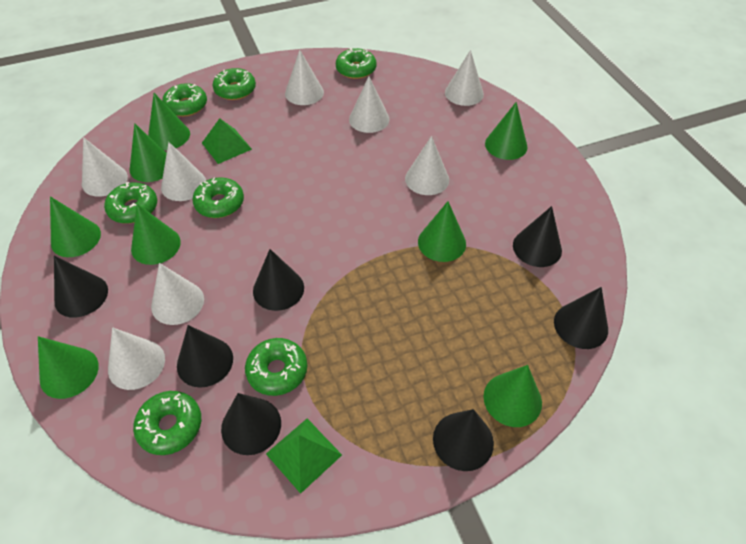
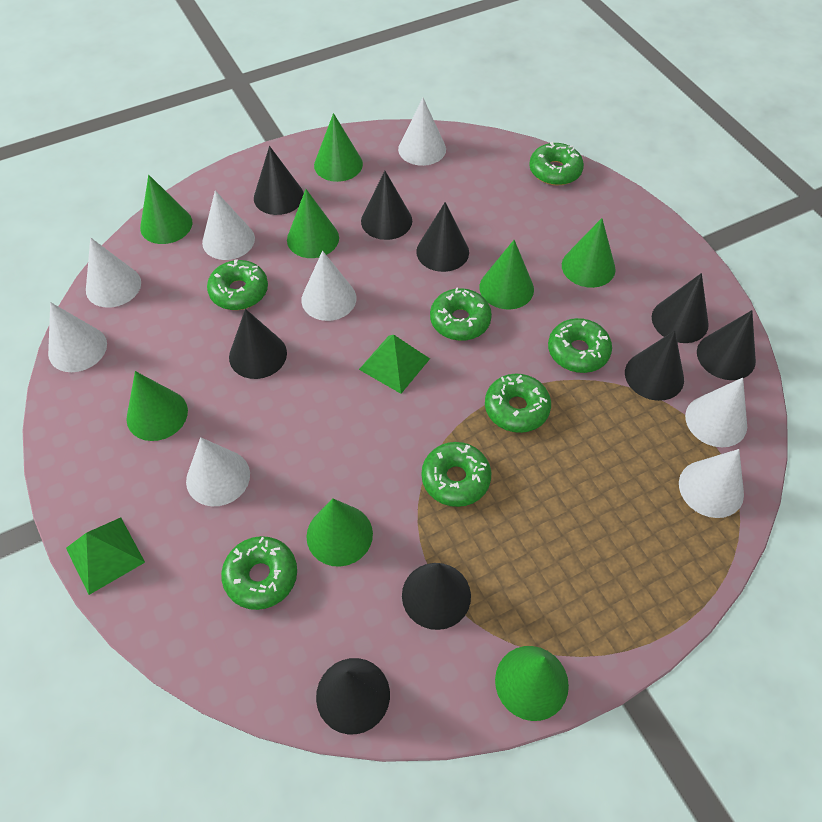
black cone: 7 -> 9

